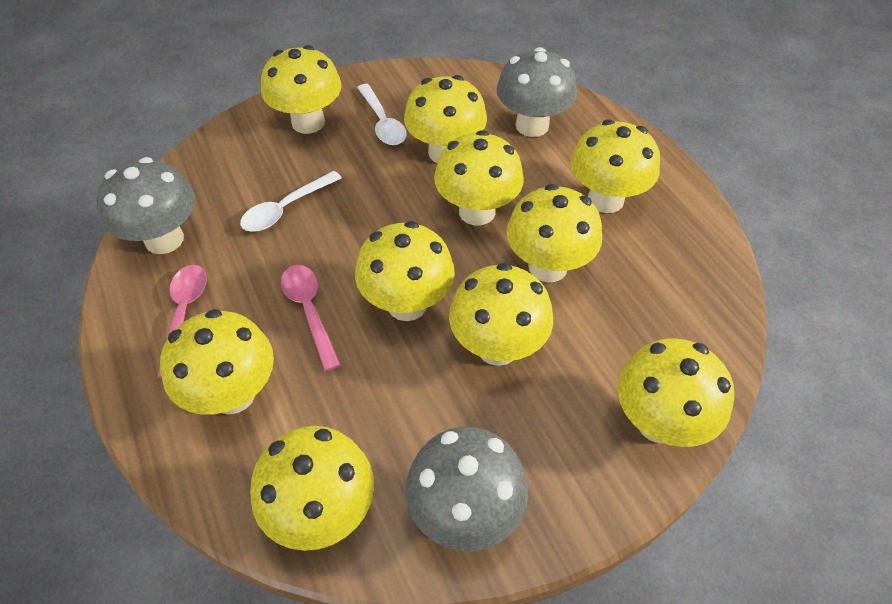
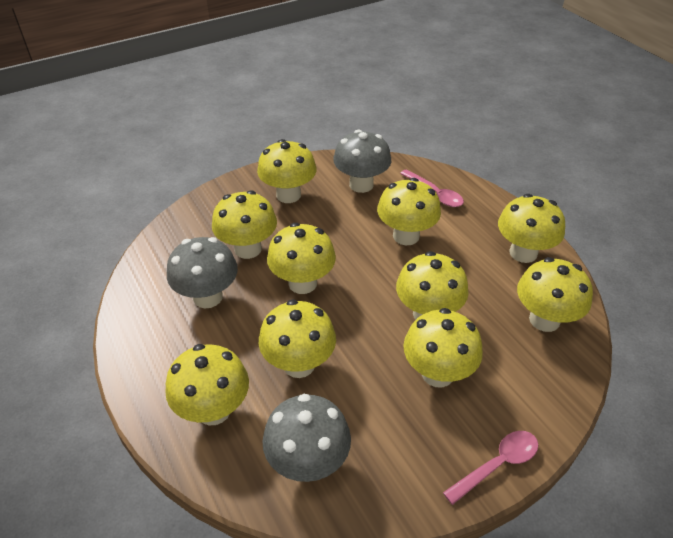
white spoon: 2 -> 0

